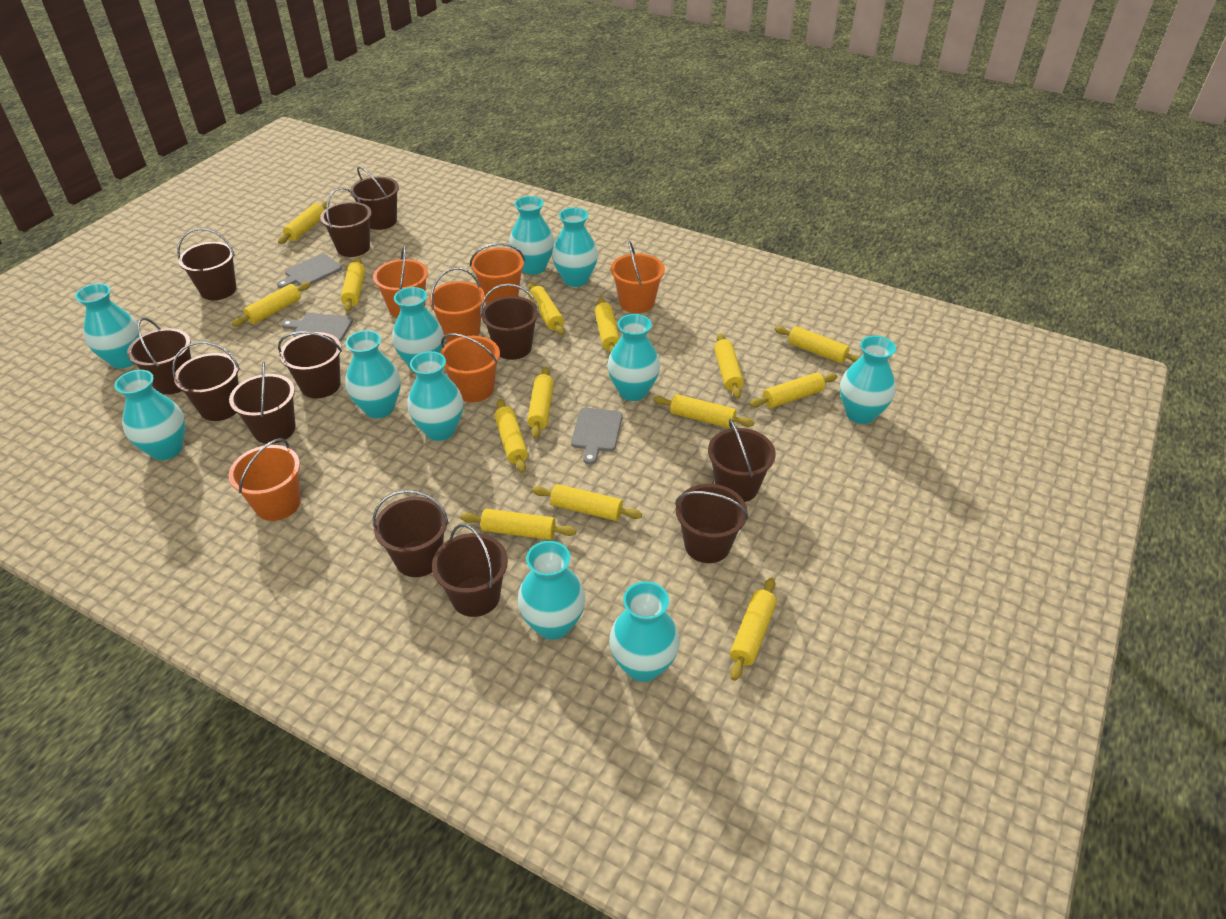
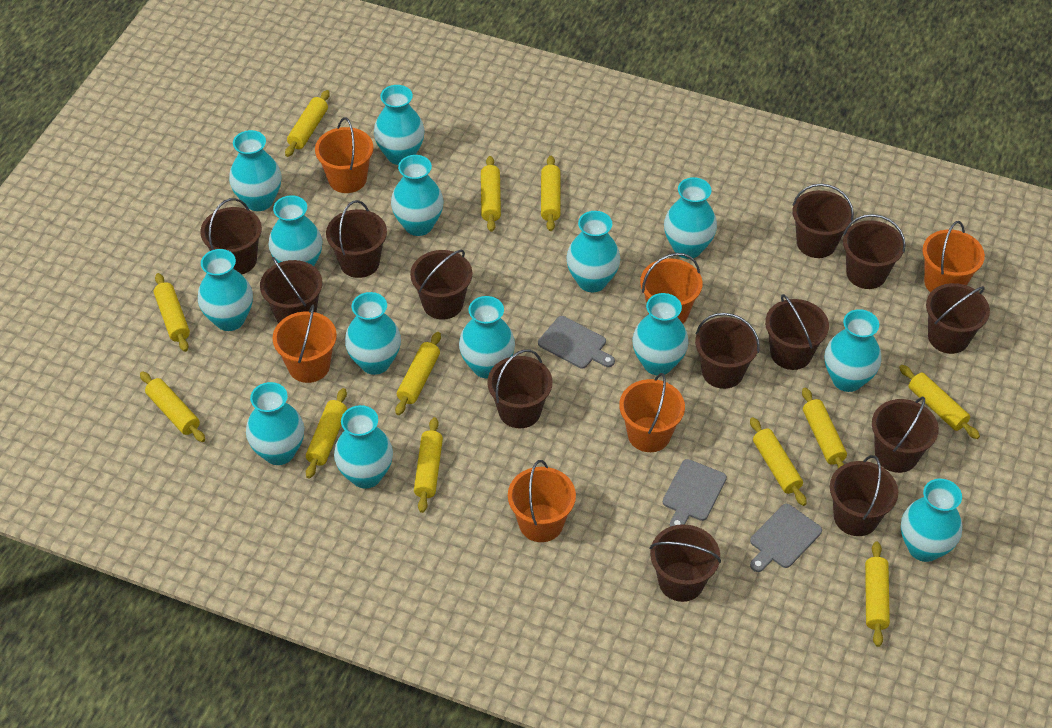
brown bucket: 12 -> 13
turquoise vase: 11 -> 14
yellow rolling pin: 14 -> 12

